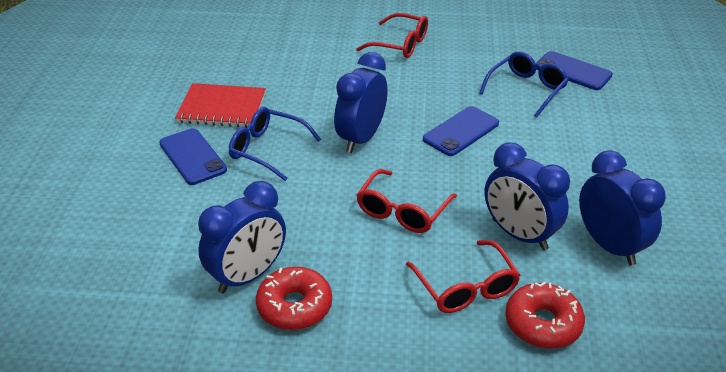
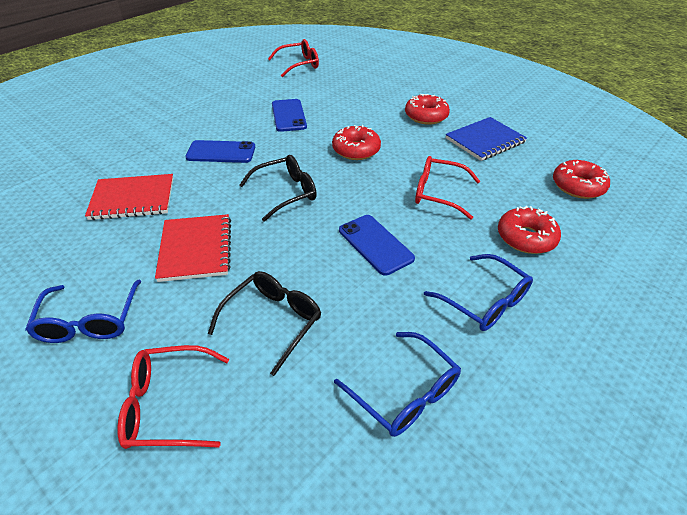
black glasses: 0 -> 2
blue clock: 4 -> 0
blue glasses: 2 -> 3
blue notebook: 0 -> 1
red donut: 2 -> 4
red notebook: 1 -> 2

